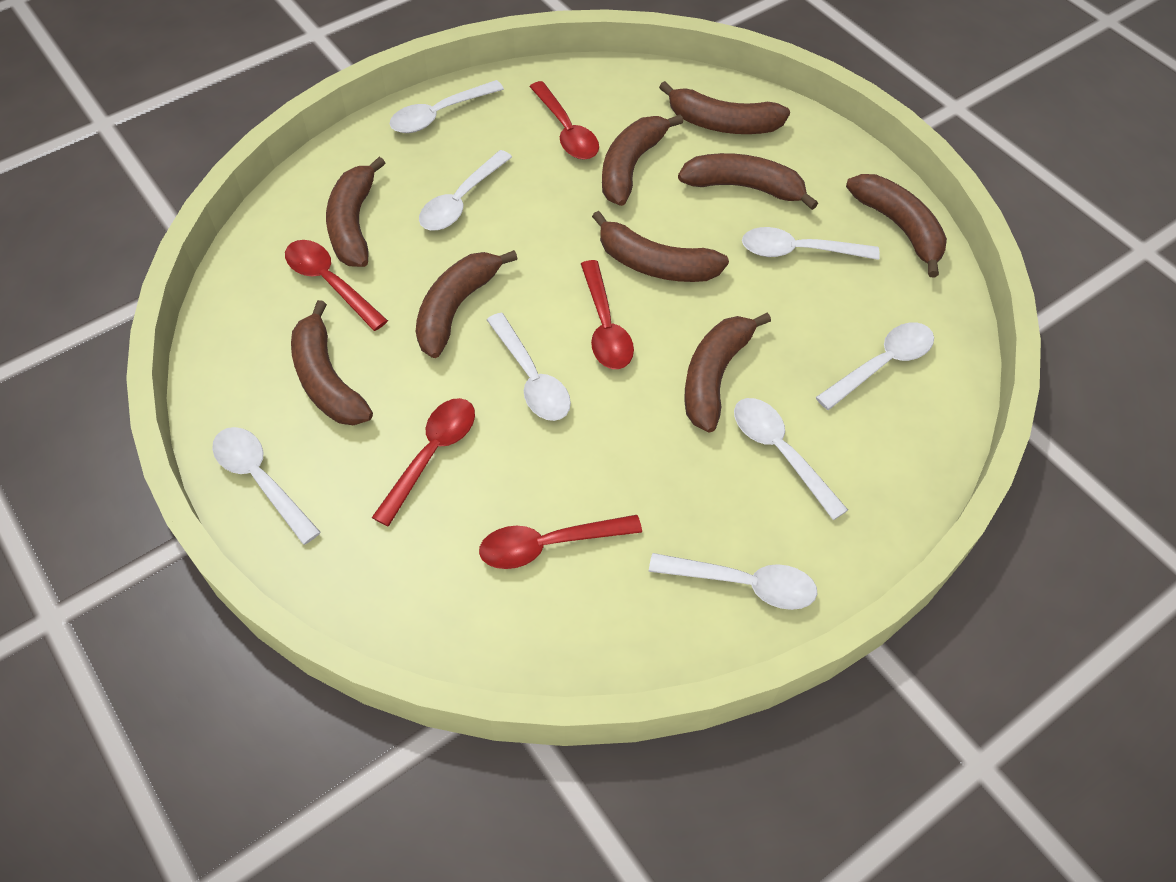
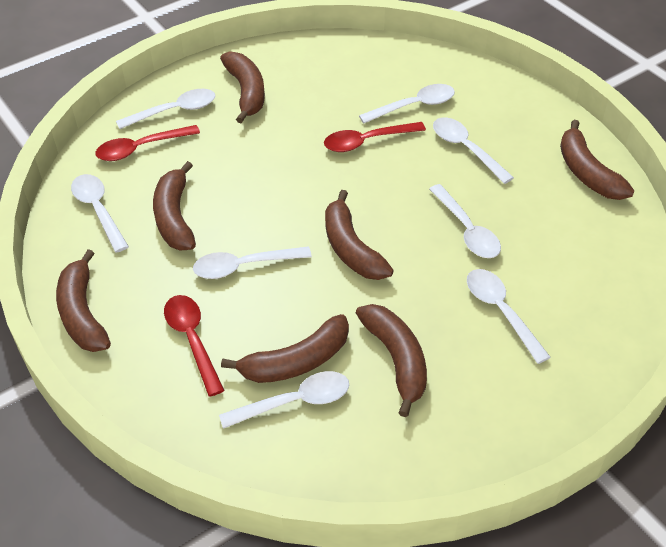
brown banana: 9 -> 7
red spoon: 5 -> 3

